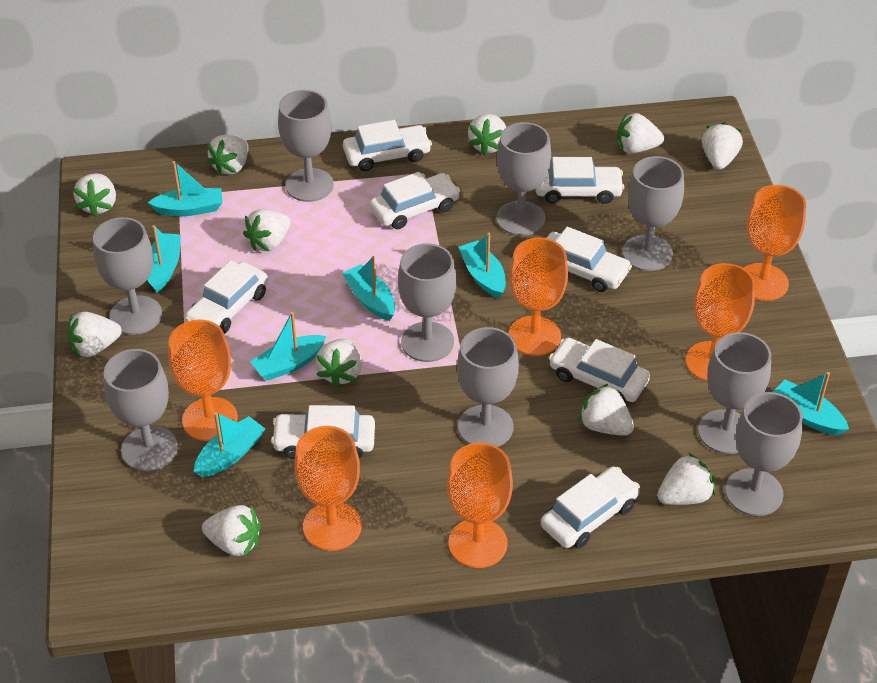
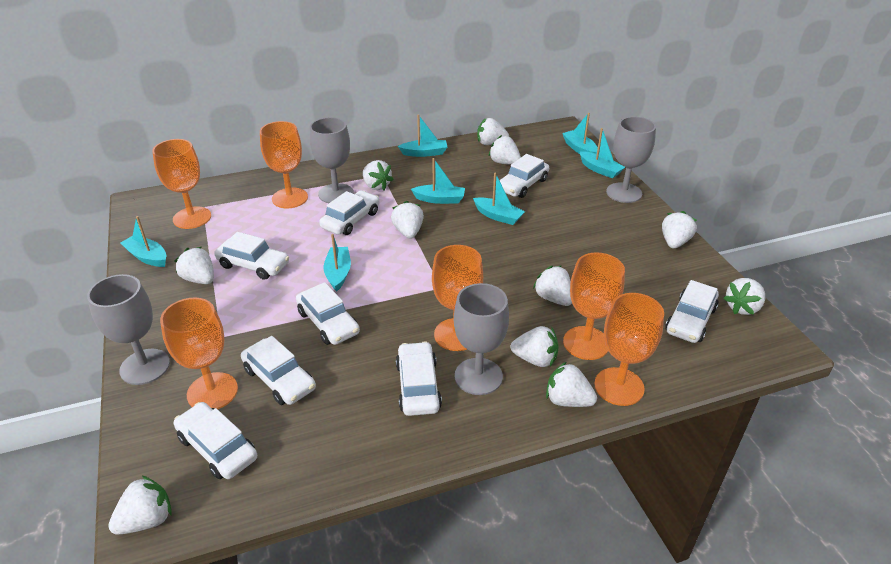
grey goblet: 9 -> 4

